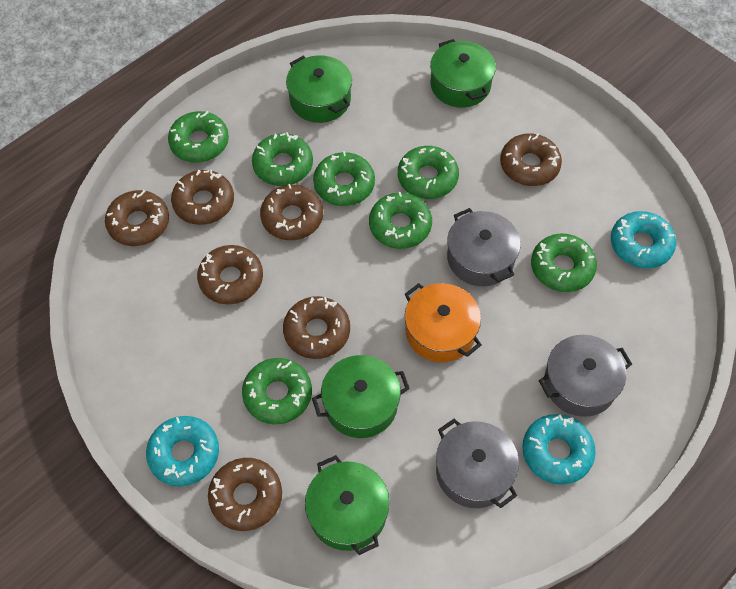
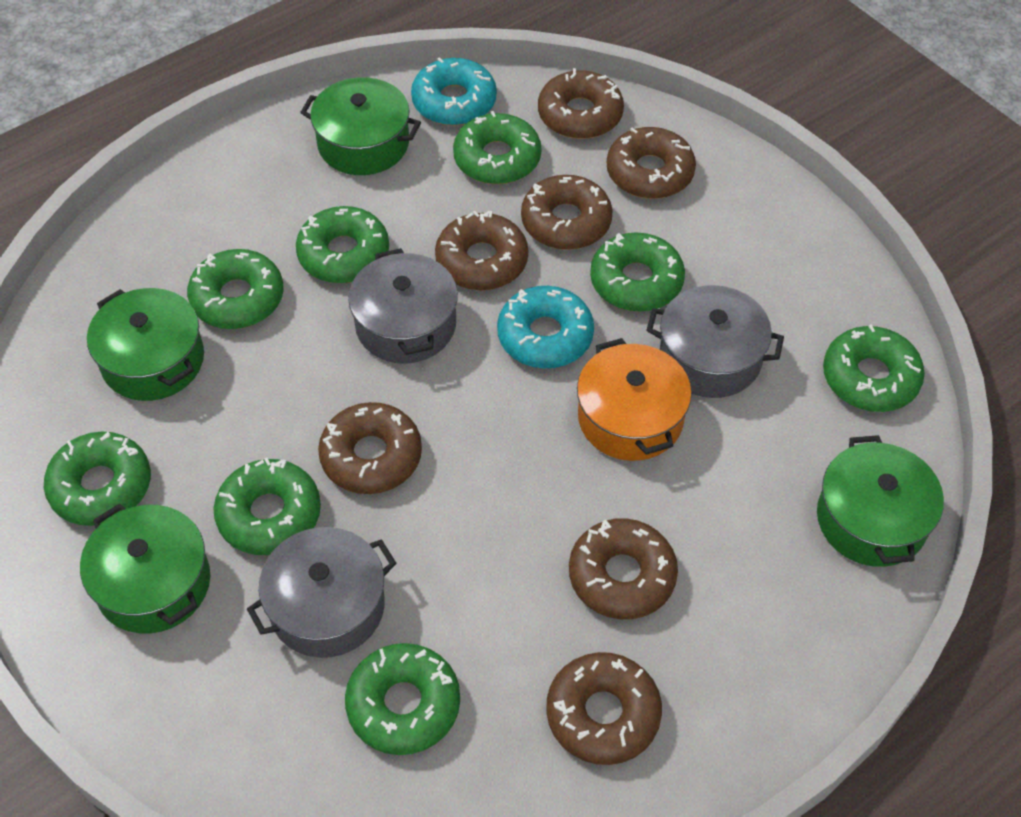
green donut: 7 -> 8
turquoise donut: 3 -> 2

